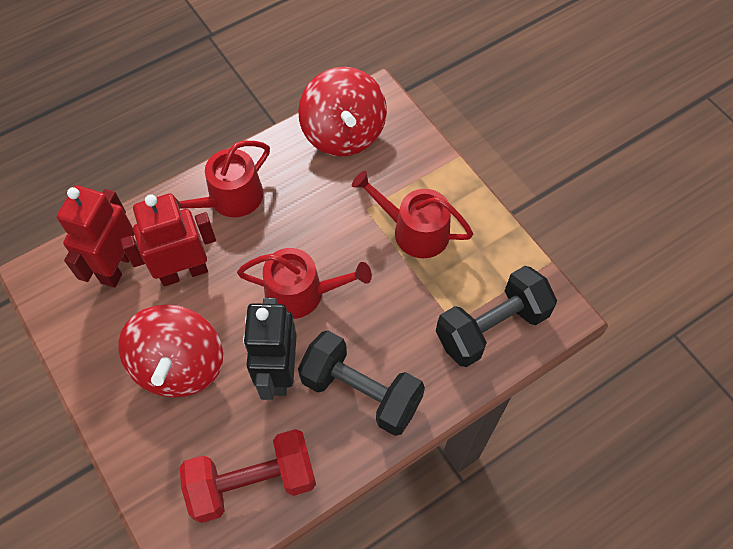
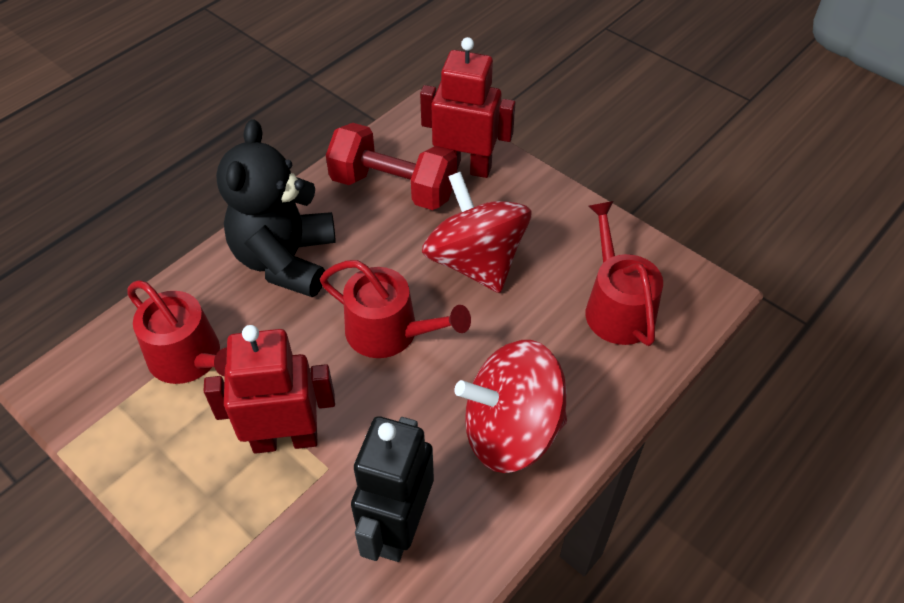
black dumbbell: 2 -> 0
black teddy bear: 0 -> 1

